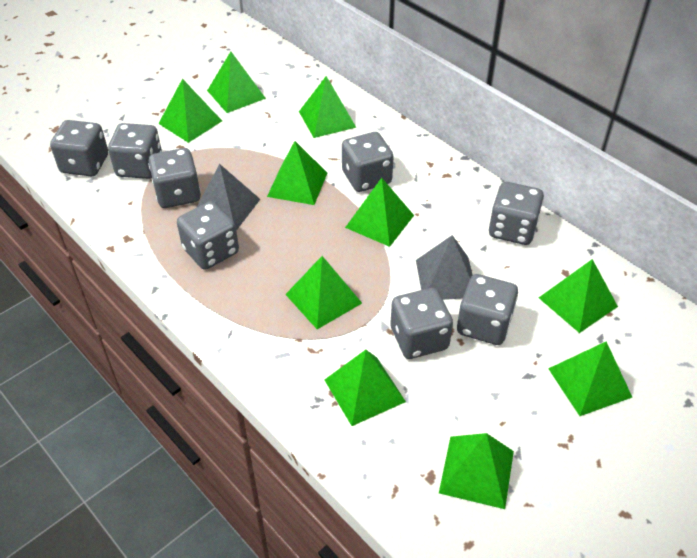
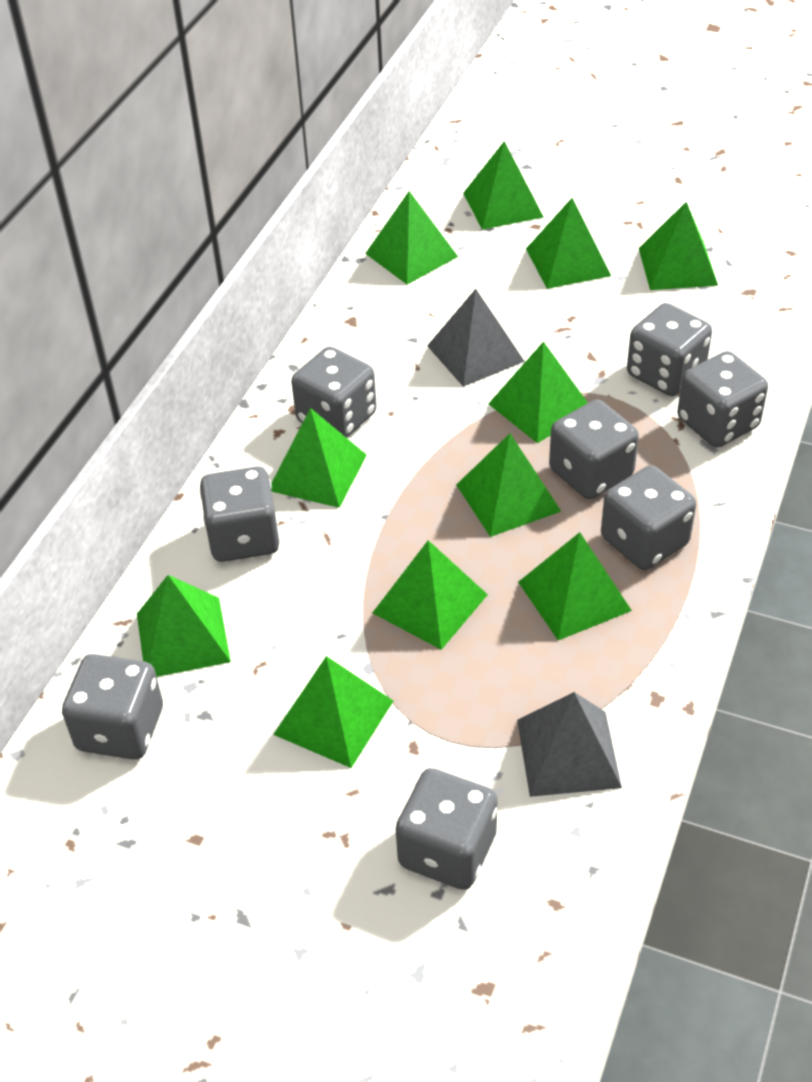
green pyramid: 10 -> 11

